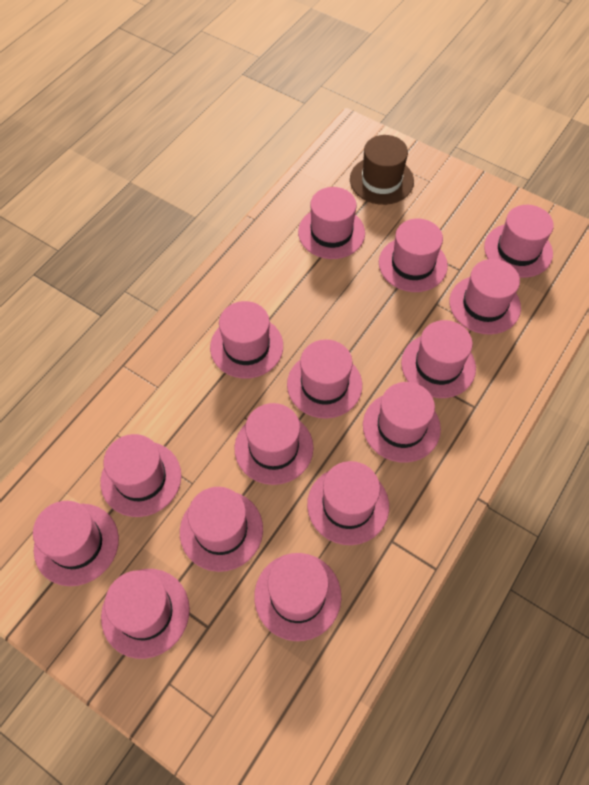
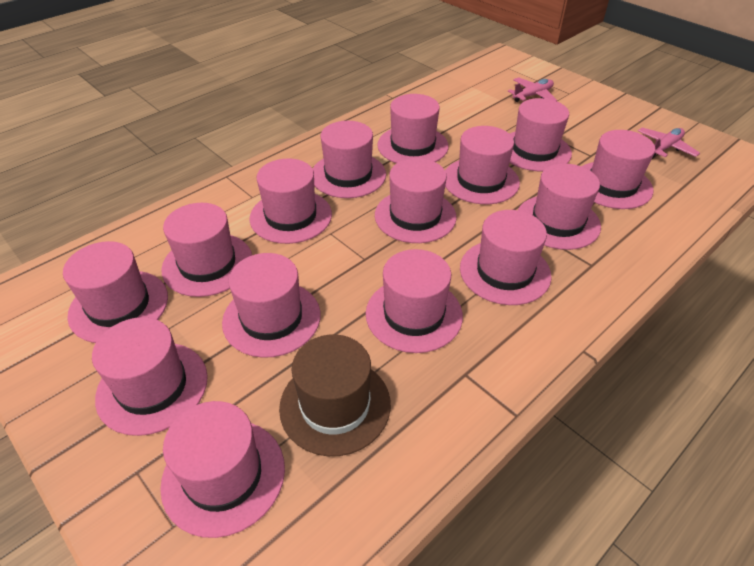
pink plane: 0 -> 2

